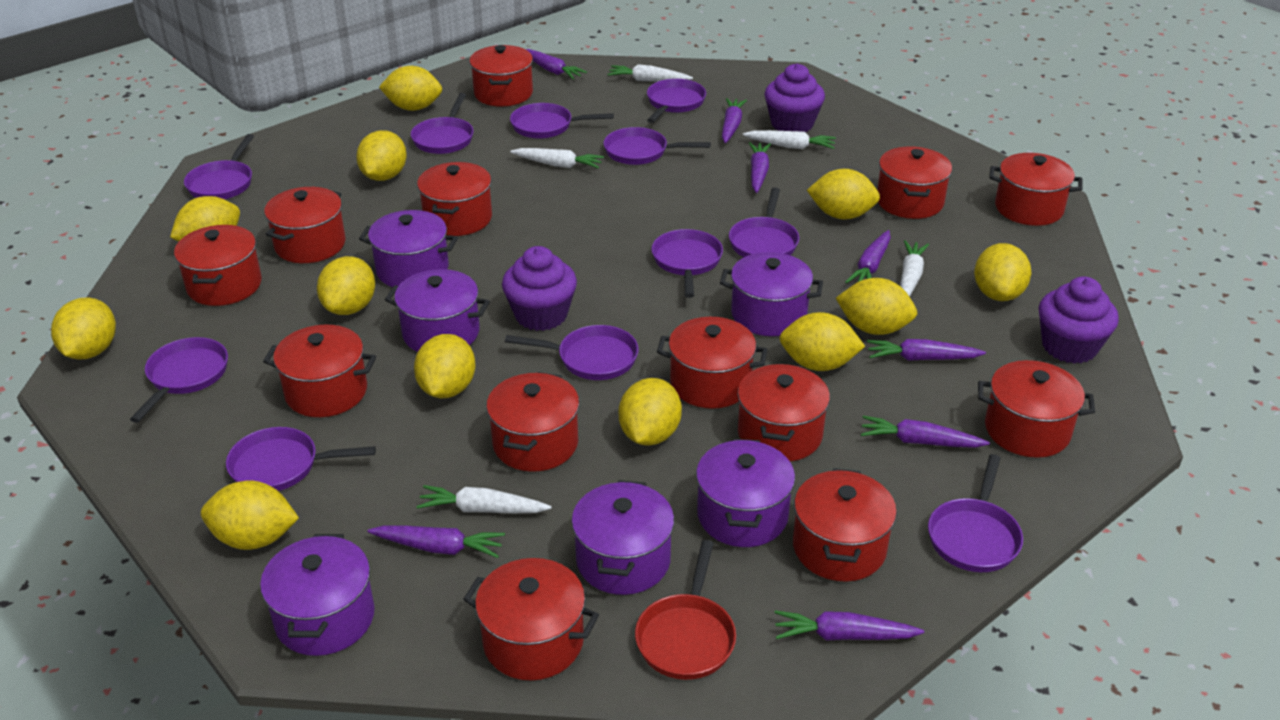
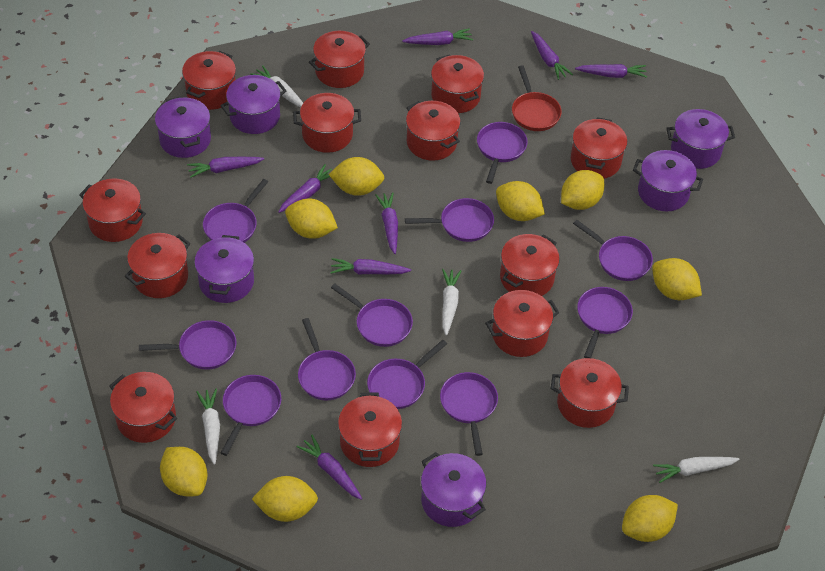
purple cupcake: 3 -> 0
white carrot: 5 -> 4
yellow lemon: 12 -> 8

